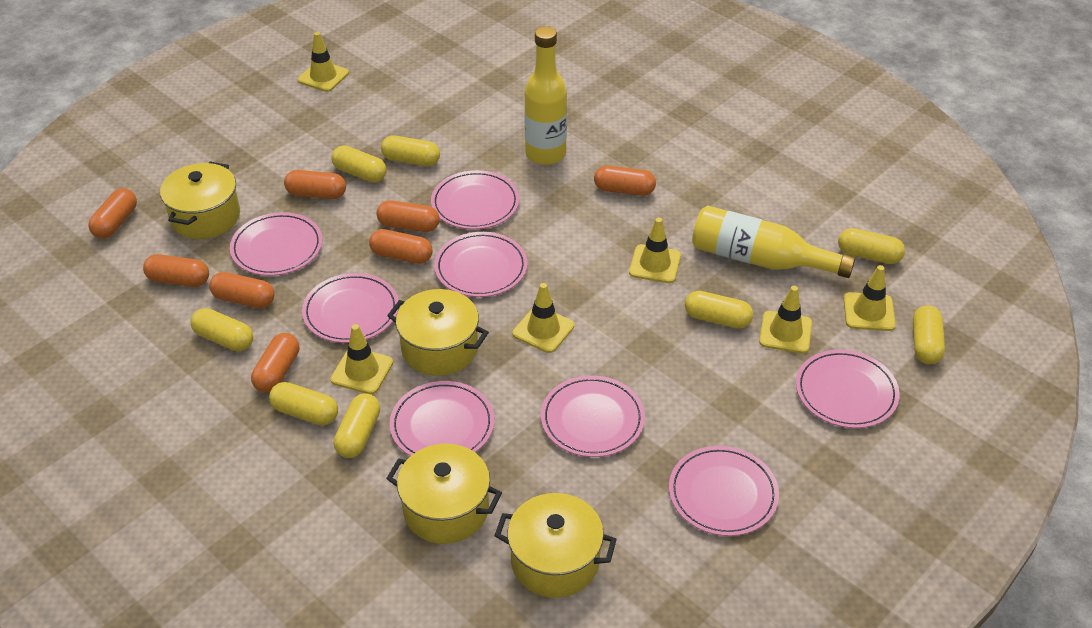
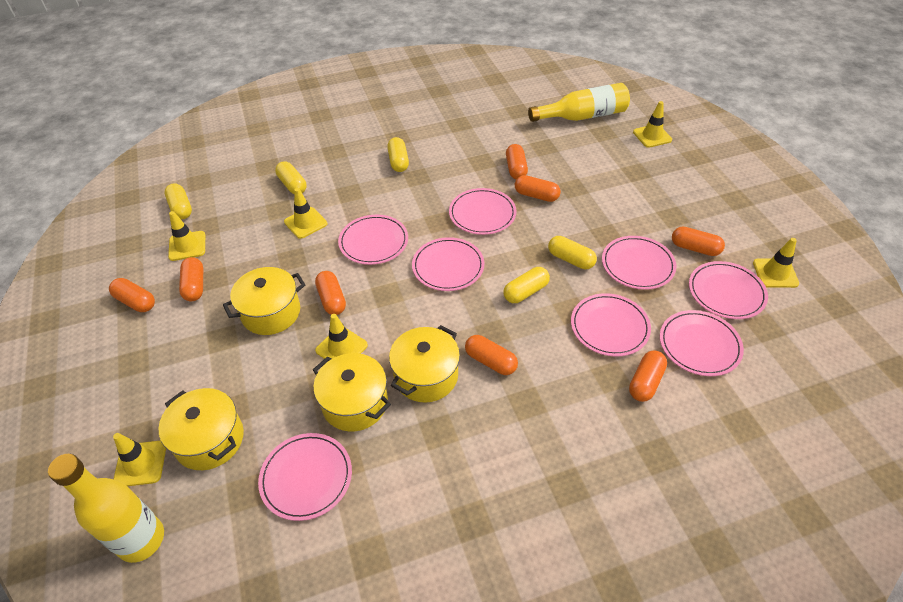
yellow capsule: 8 -> 5

